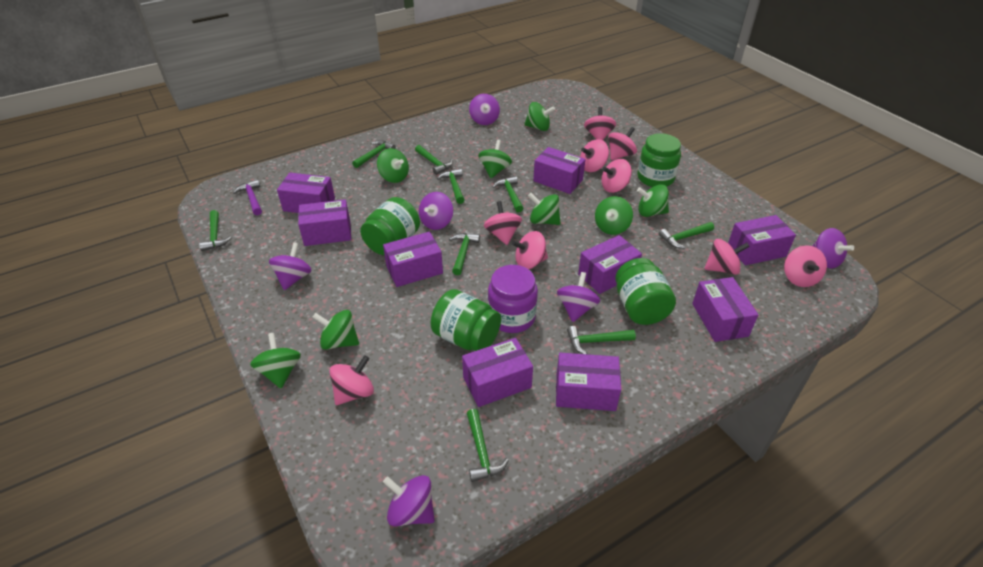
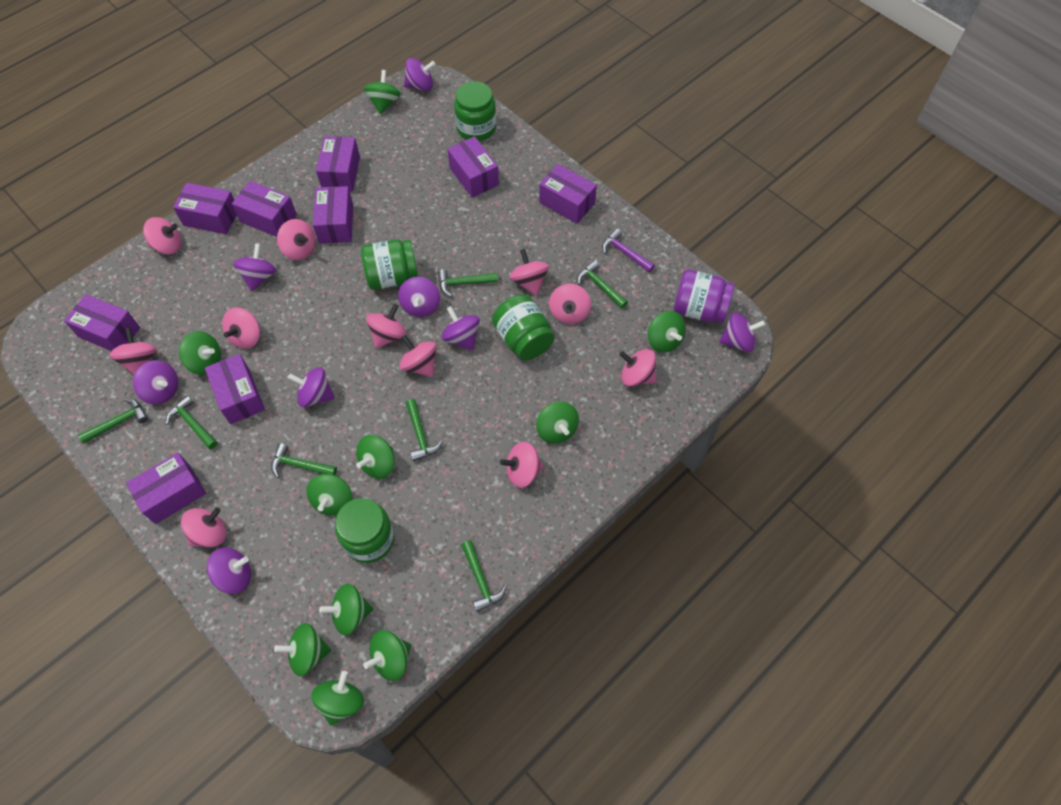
green hammer: 9 -> 7
green spinning top: 8 -> 10
pink spinning top: 9 -> 11
purple spinning top: 6 -> 8

